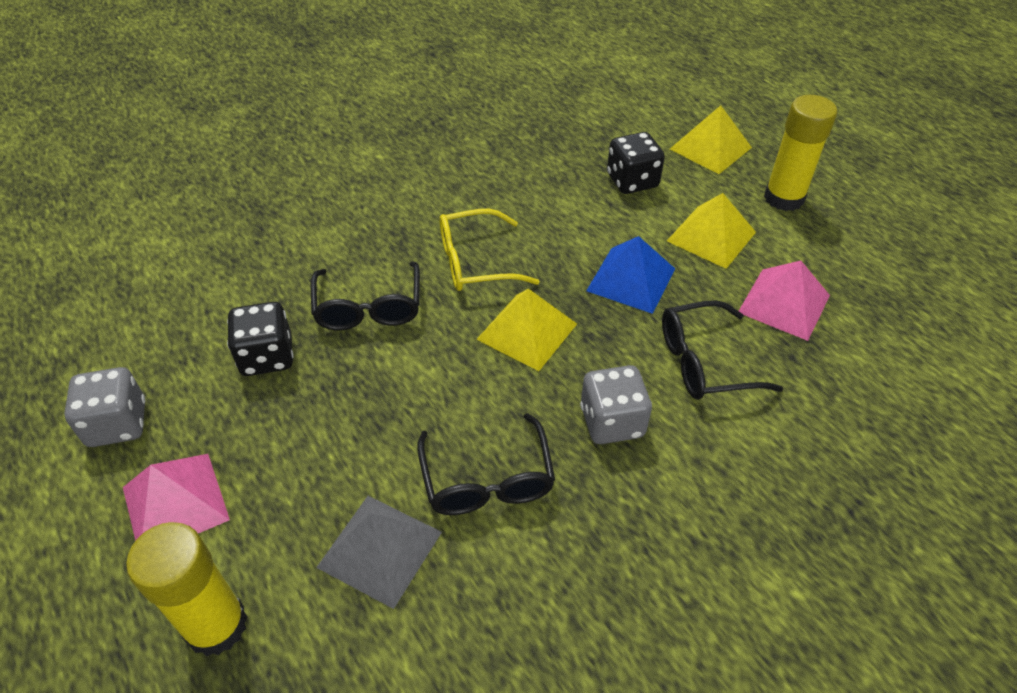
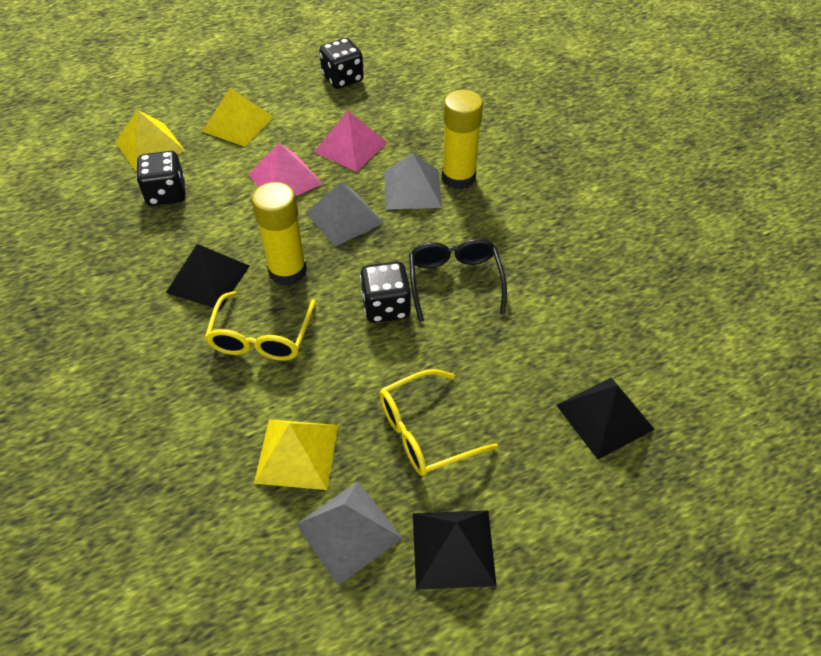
black dice: 2 -> 3
black glasses: 3 -> 1
black pyramid: 0 -> 3
blue pyramid: 1 -> 0
grey dice: 2 -> 0
grey pyramid: 1 -> 3
yellow glasses: 1 -> 2

